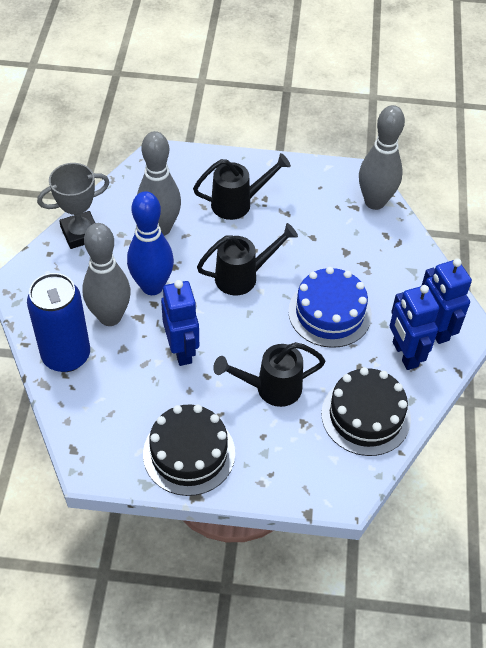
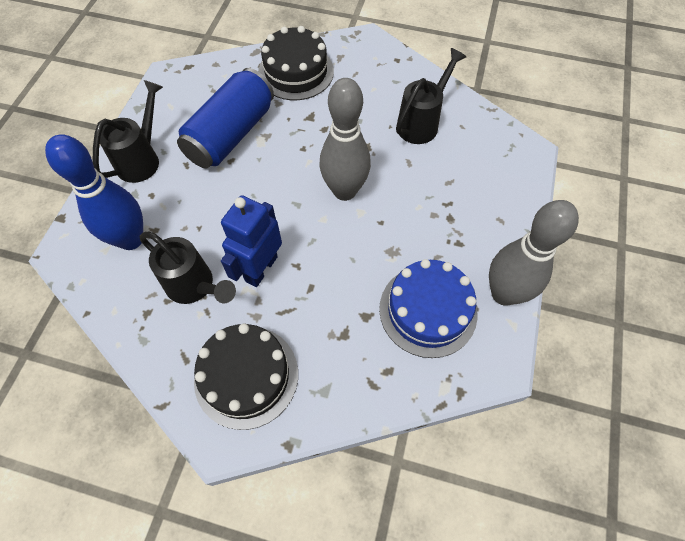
blue robot: 3 -> 1
grey bowling pin: 3 -> 2
grey trophy: 1 -> 0

